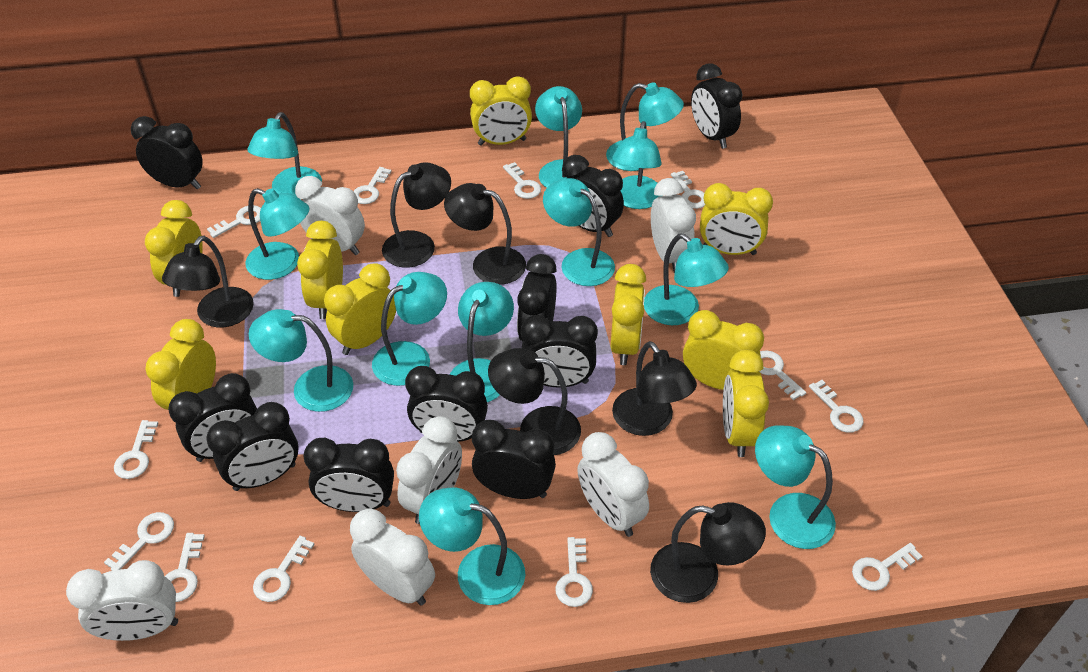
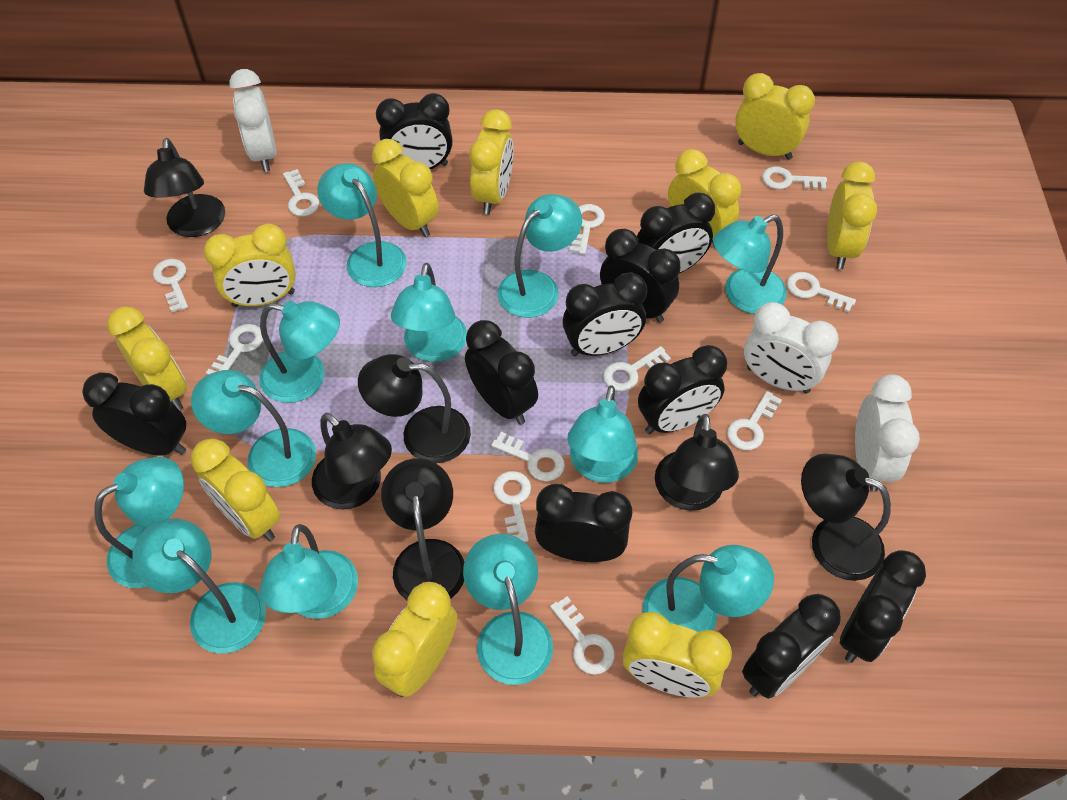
white clock: 6 -> 3
white key: 12 -> 11
yellow clock: 9 -> 10

